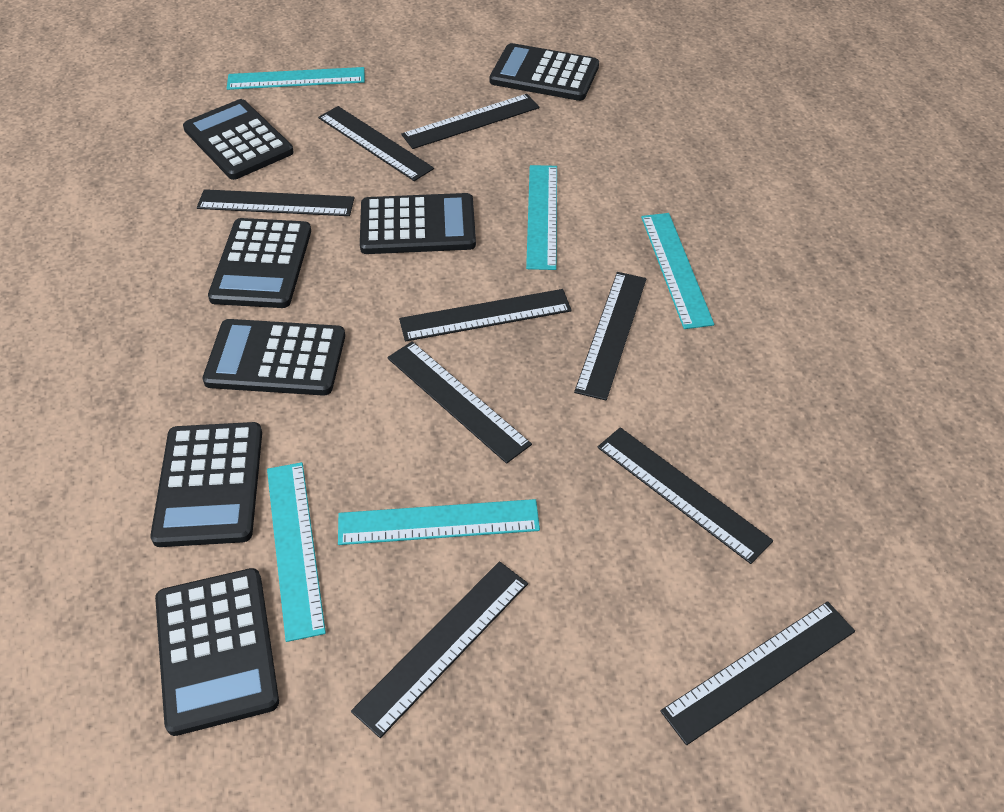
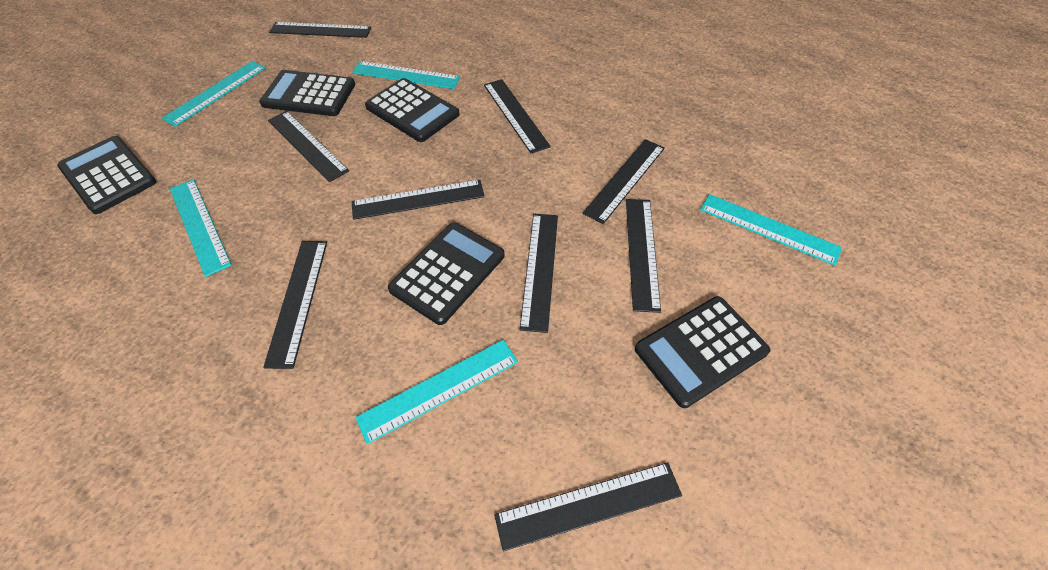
black calculator: 7 -> 5

